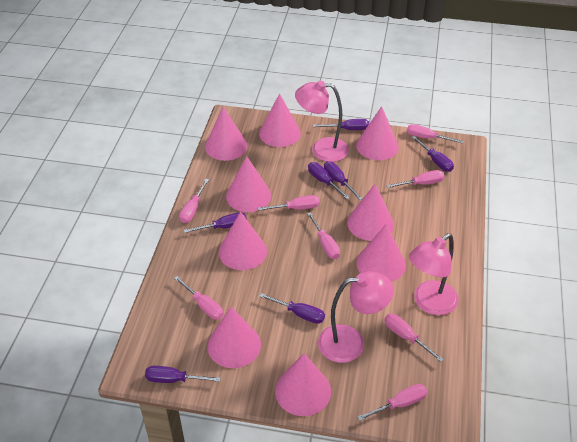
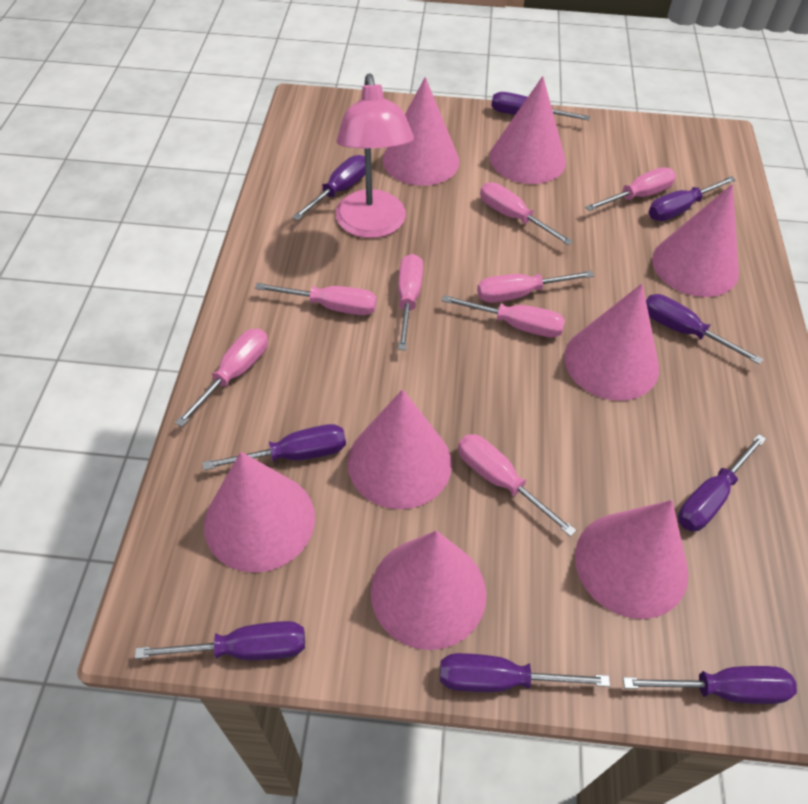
pink cone: 9 -> 8
pink lamp: 3 -> 1
purple screwdriver: 7 -> 9

